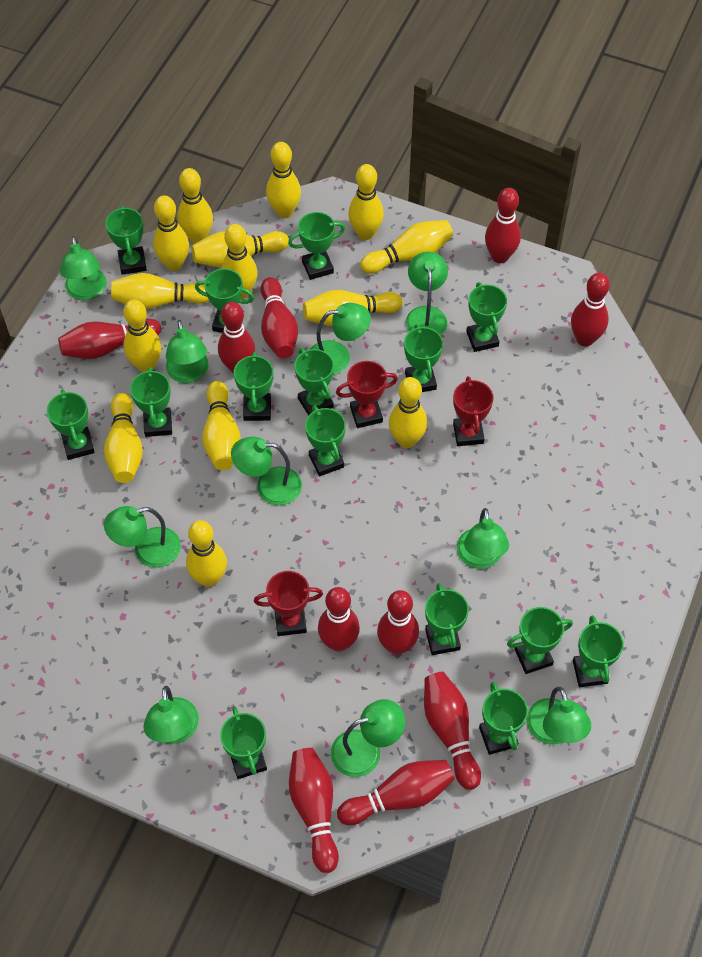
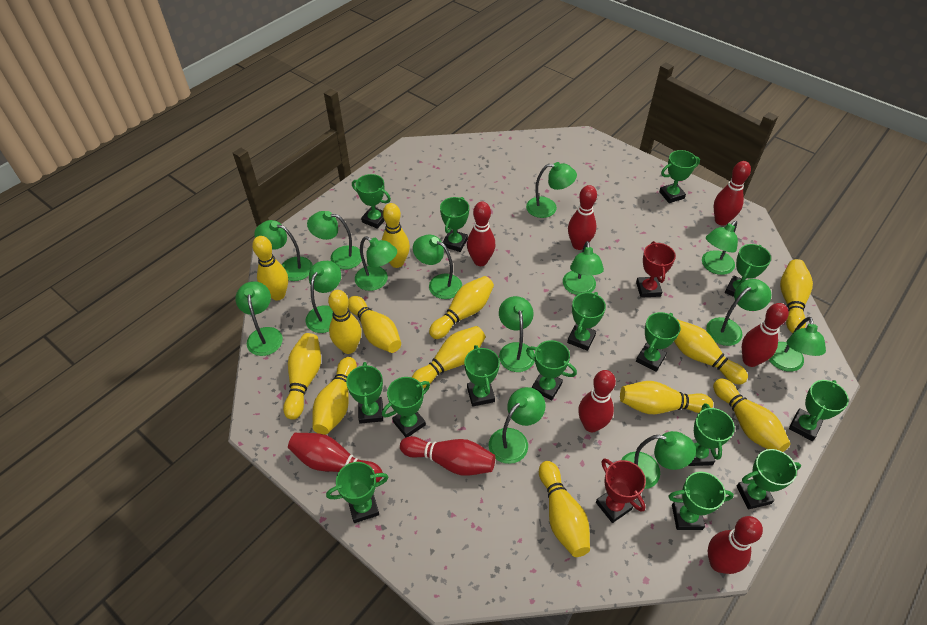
green lamp: 10 -> 14
red bowling pin: 10 -> 8
red trophy: 3 -> 2
yellow bowling pin: 14 -> 13

